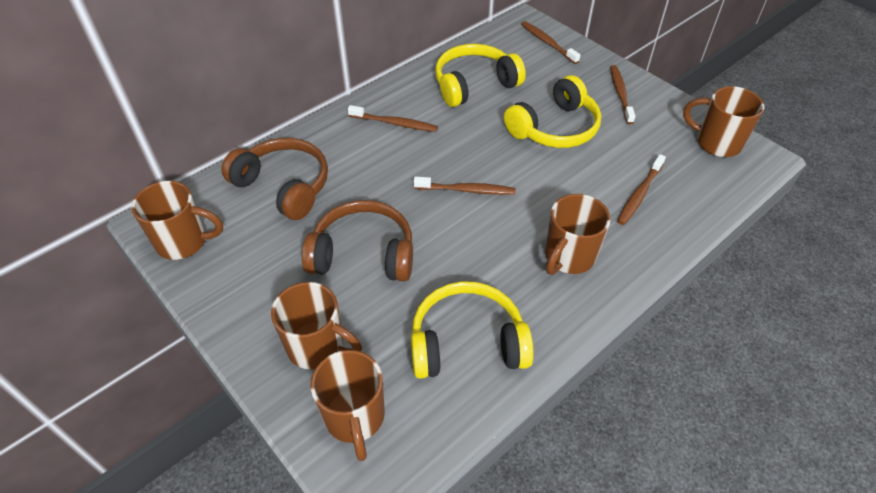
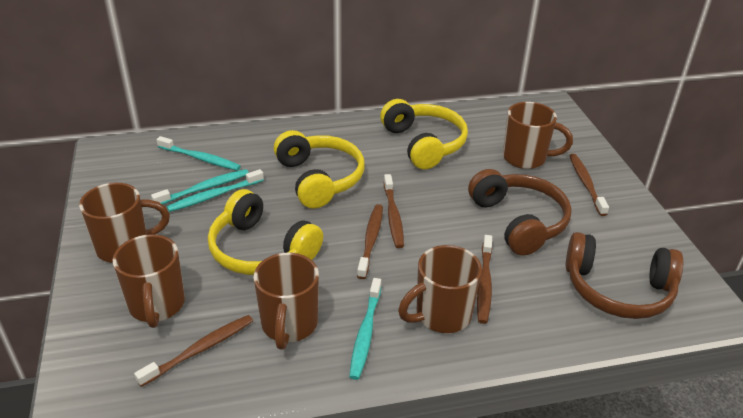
turquoise toothbrush: 0 -> 4

